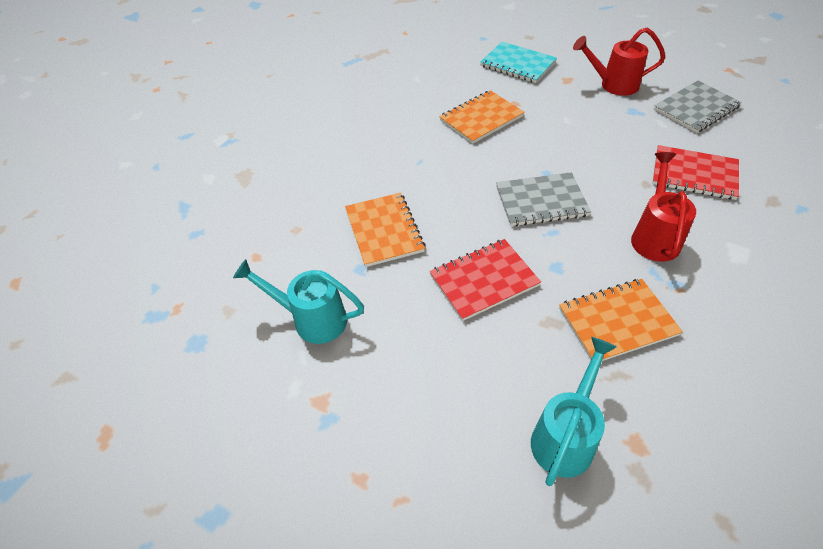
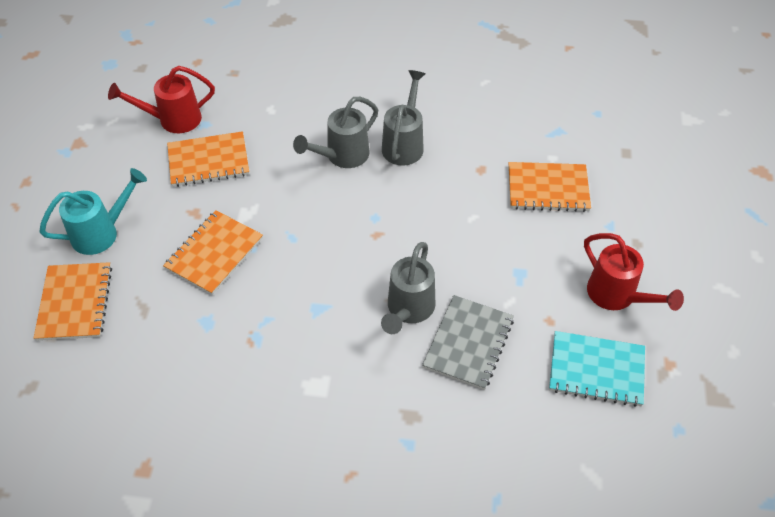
grey notebook: 2 -> 1
grey watering can: 0 -> 3
orange notebook: 3 -> 4
red notebook: 2 -> 0
turquoise watering can: 2 -> 1

